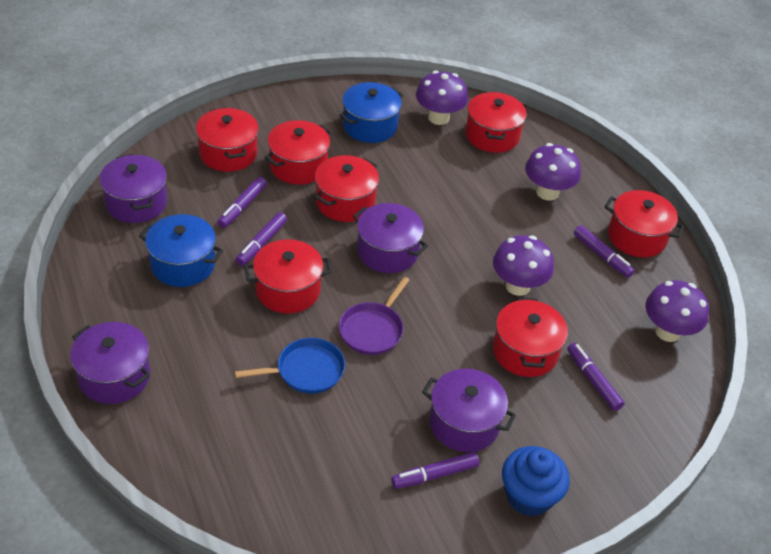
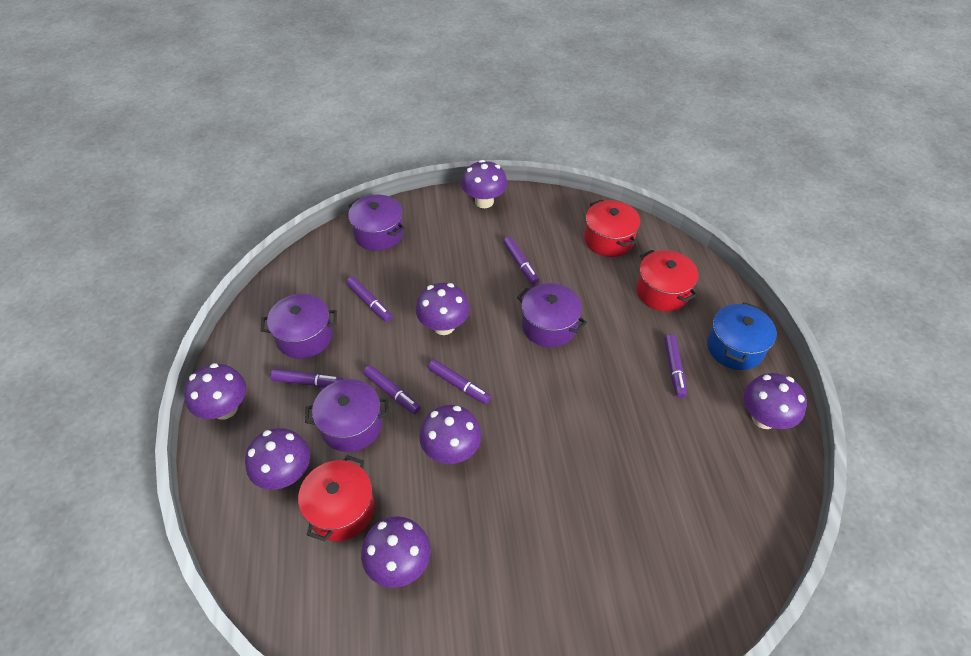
blue cupcake: 1 -> 0
blue pan: 1 -> 0
blue pot: 2 -> 1
purple marker: 5 -> 6
purple mushroom: 4 -> 7
purple pan: 1 -> 0
red pot: 7 -> 3

